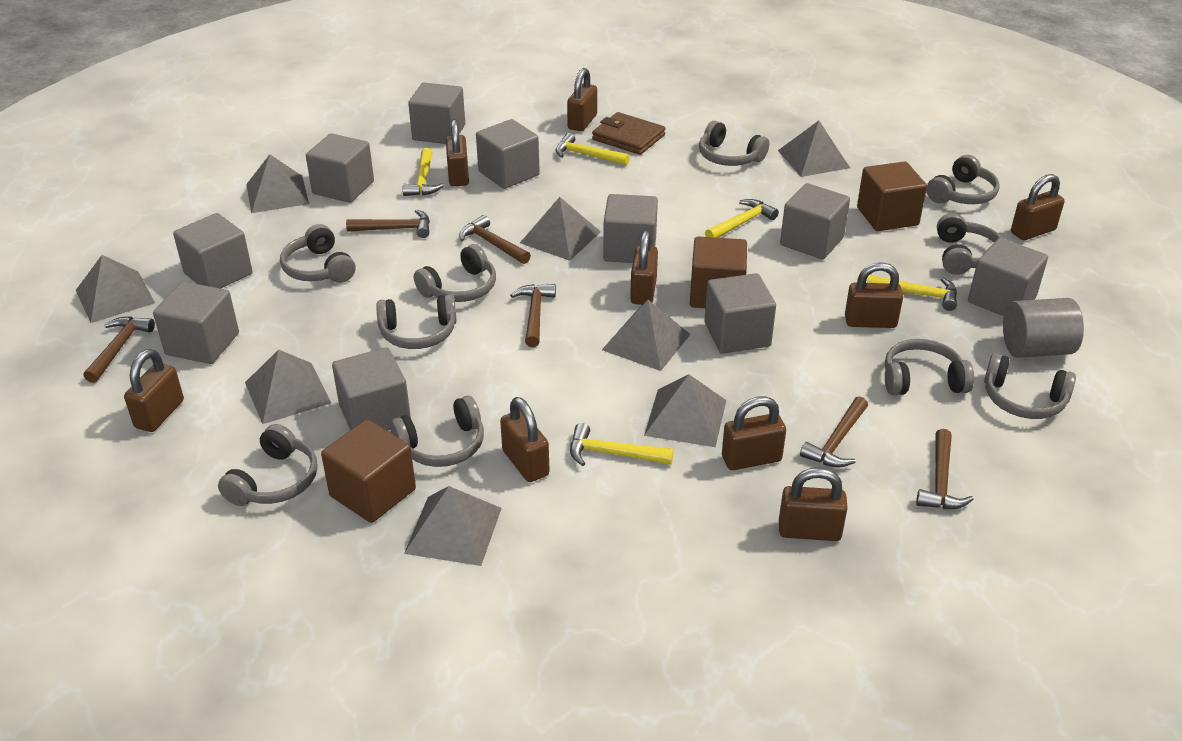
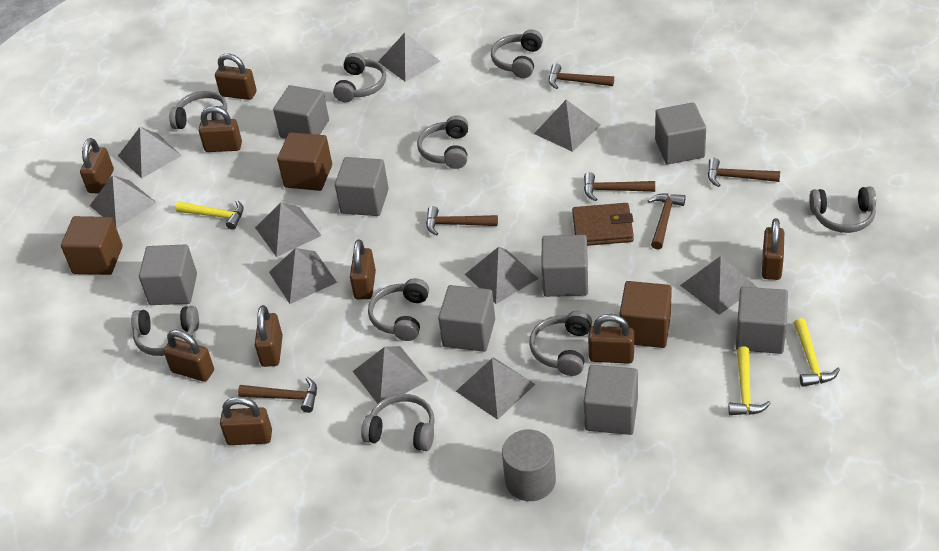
grey cube: 10 -> 8
grey headphones: 10 -> 9
grey pyramid: 8 -> 10
yellow hammer: 5 -> 3

